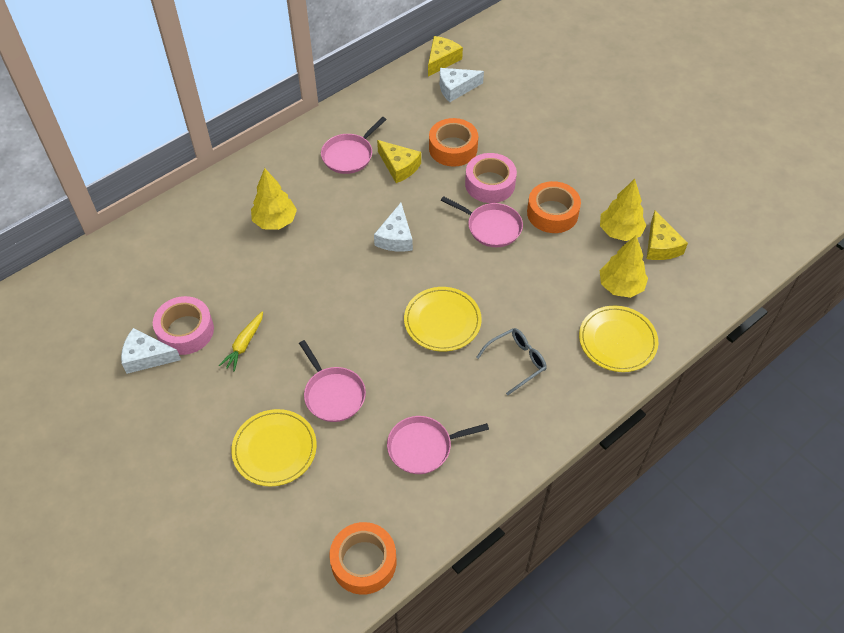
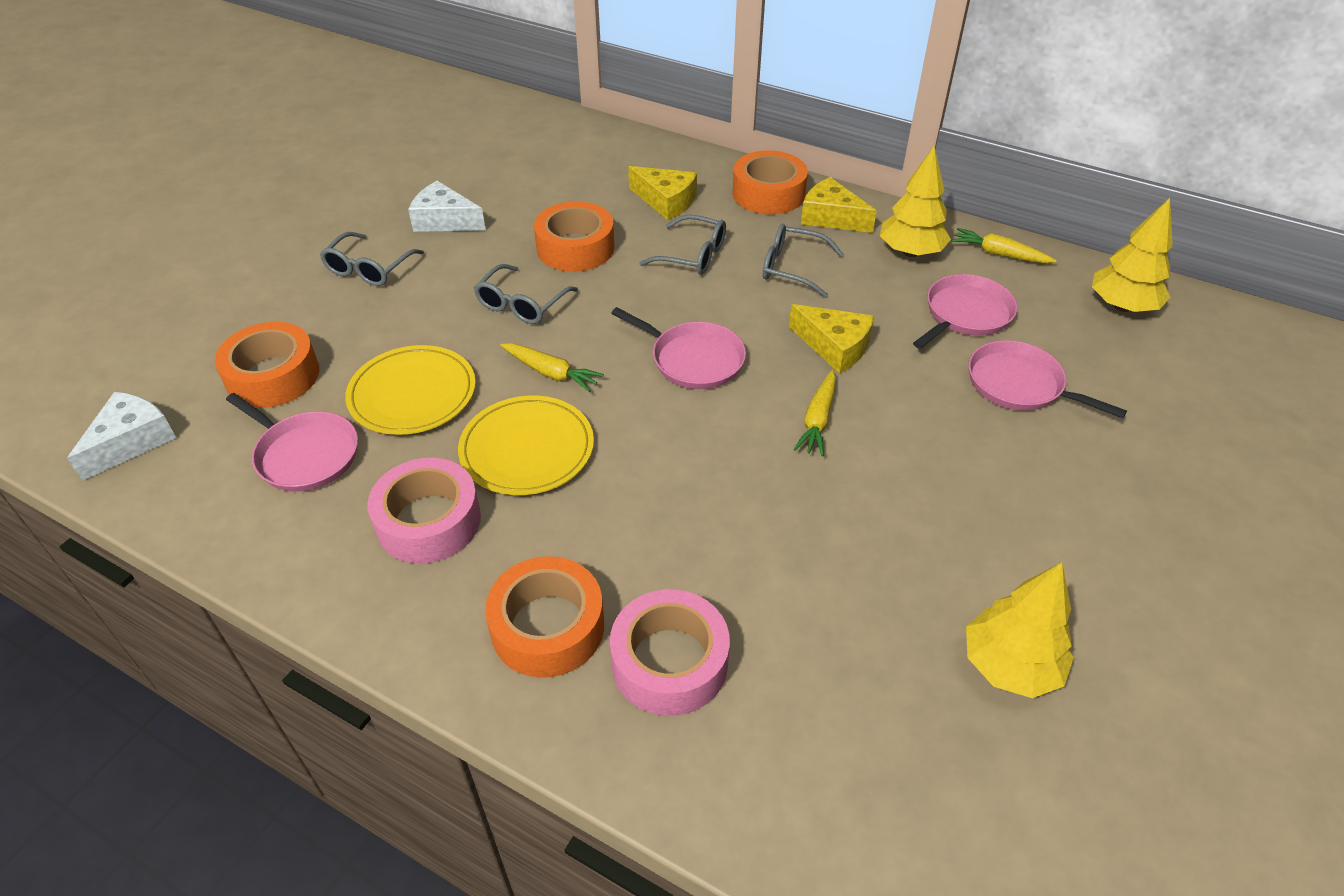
grey glasses: 1 -> 4
orange tape: 3 -> 4
white cheese: 3 -> 2
yellow carrot: 1 -> 3
yellow plate: 3 -> 2

